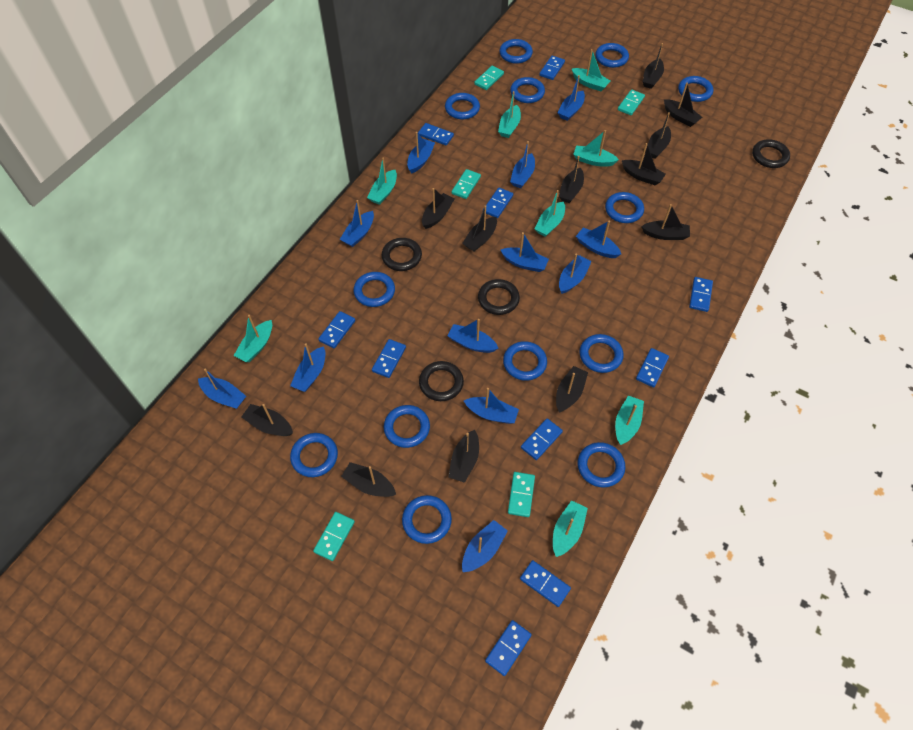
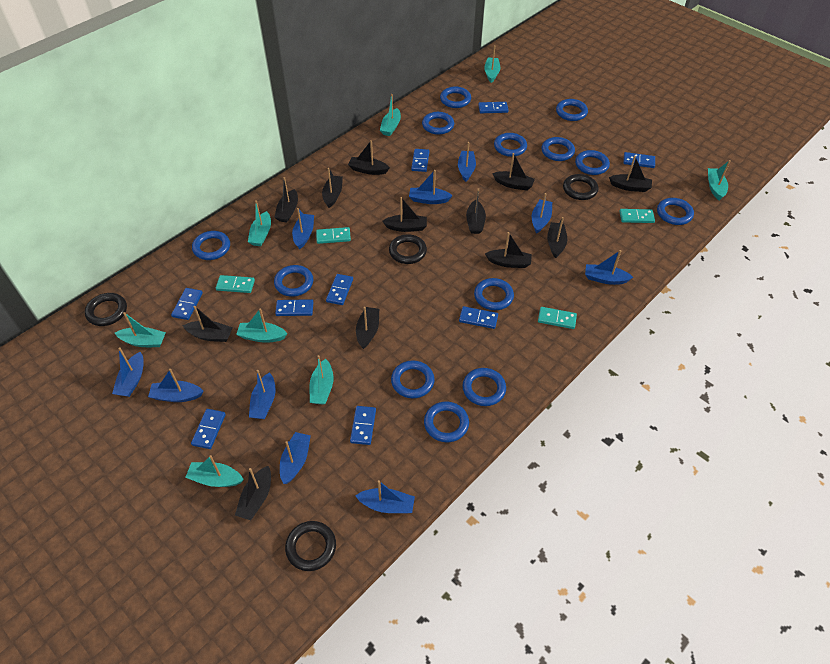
blue boat: 12 -> 10
blue domino: 10 -> 9
turquoise domino: 5 -> 4

